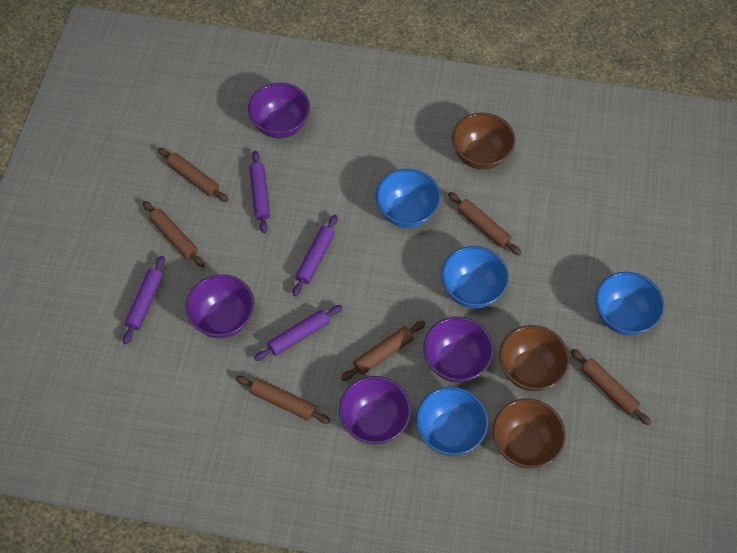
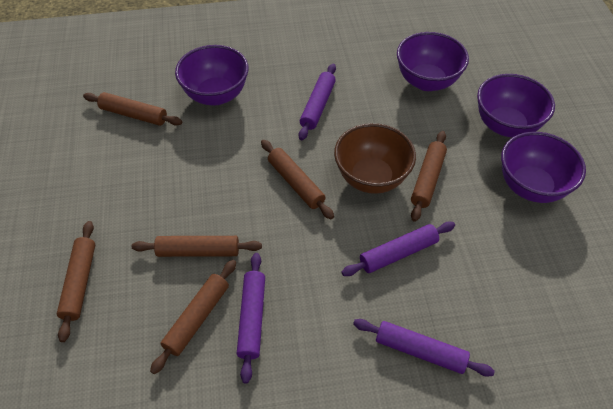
blue bowl: 4 -> 0
brown bowl: 3 -> 1

